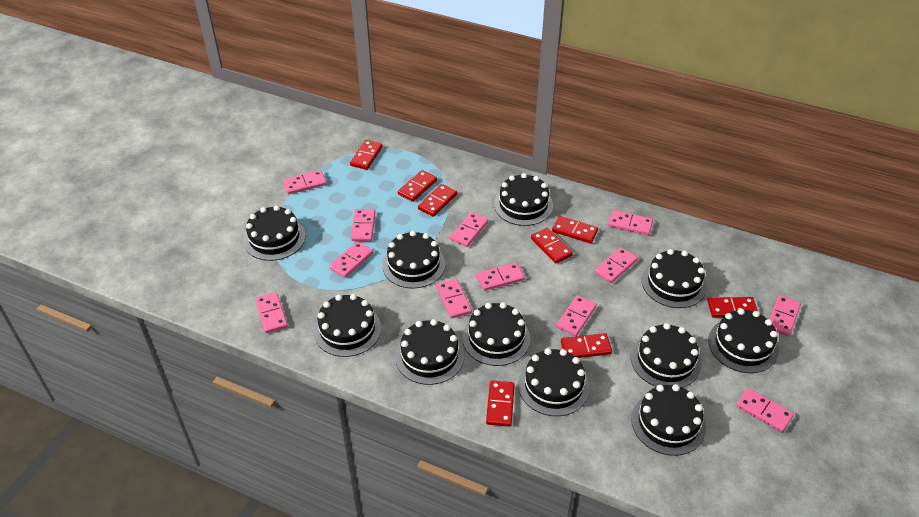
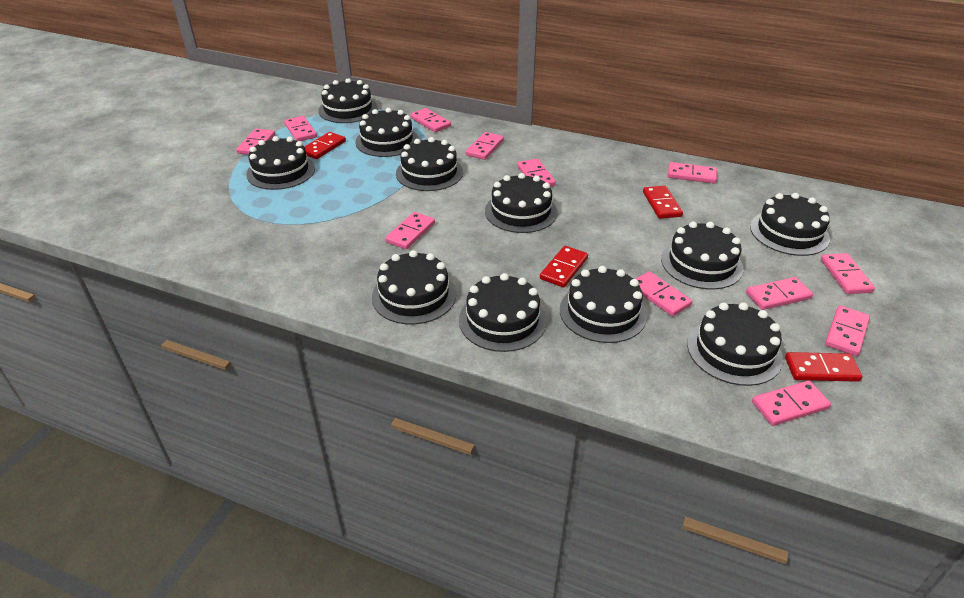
red domino: 8 -> 4

